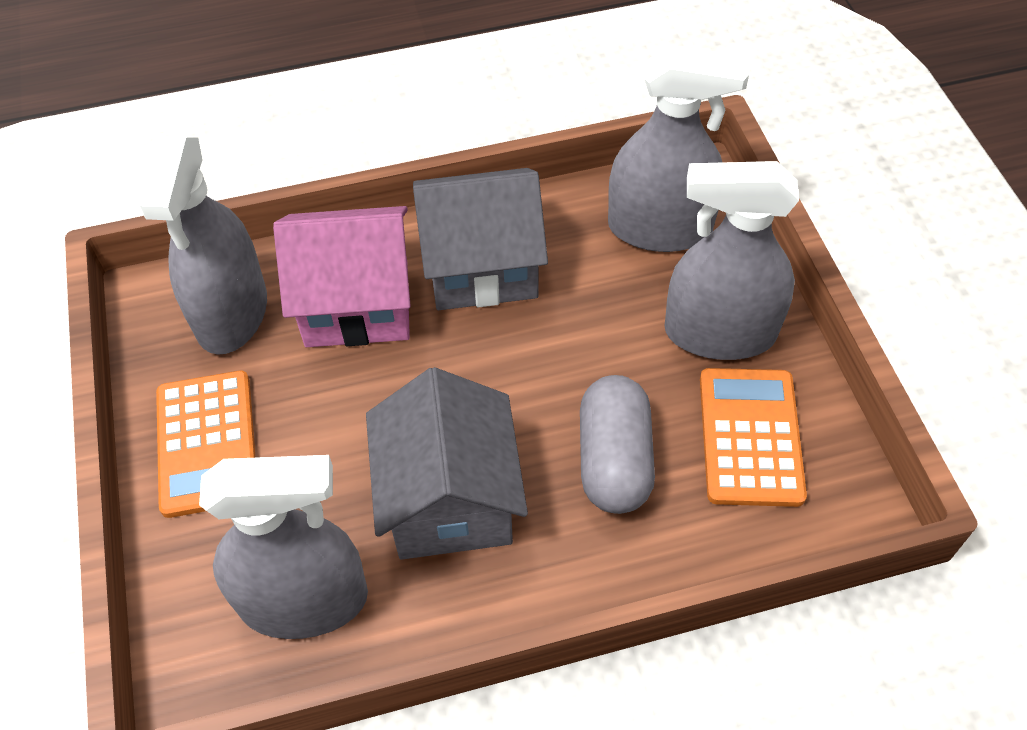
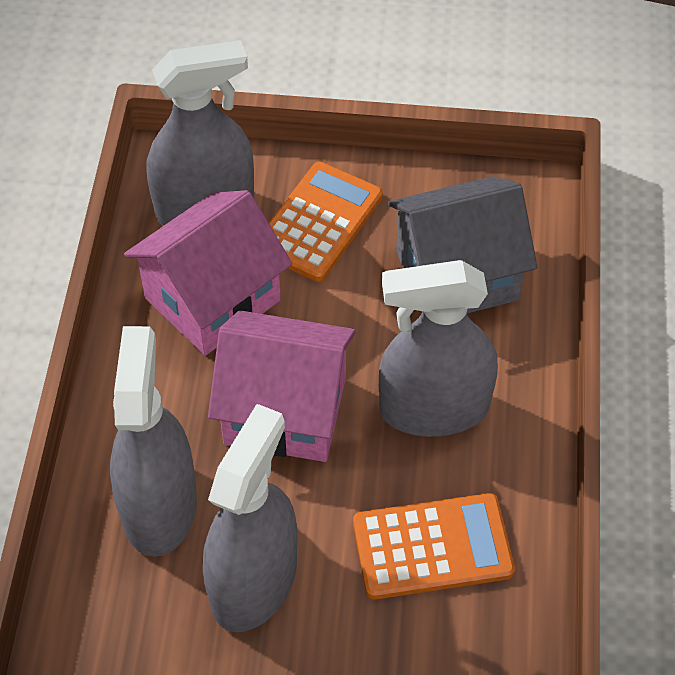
grey capsule: 1 -> 0
grey house: 2 -> 1
pink house: 1 -> 2

